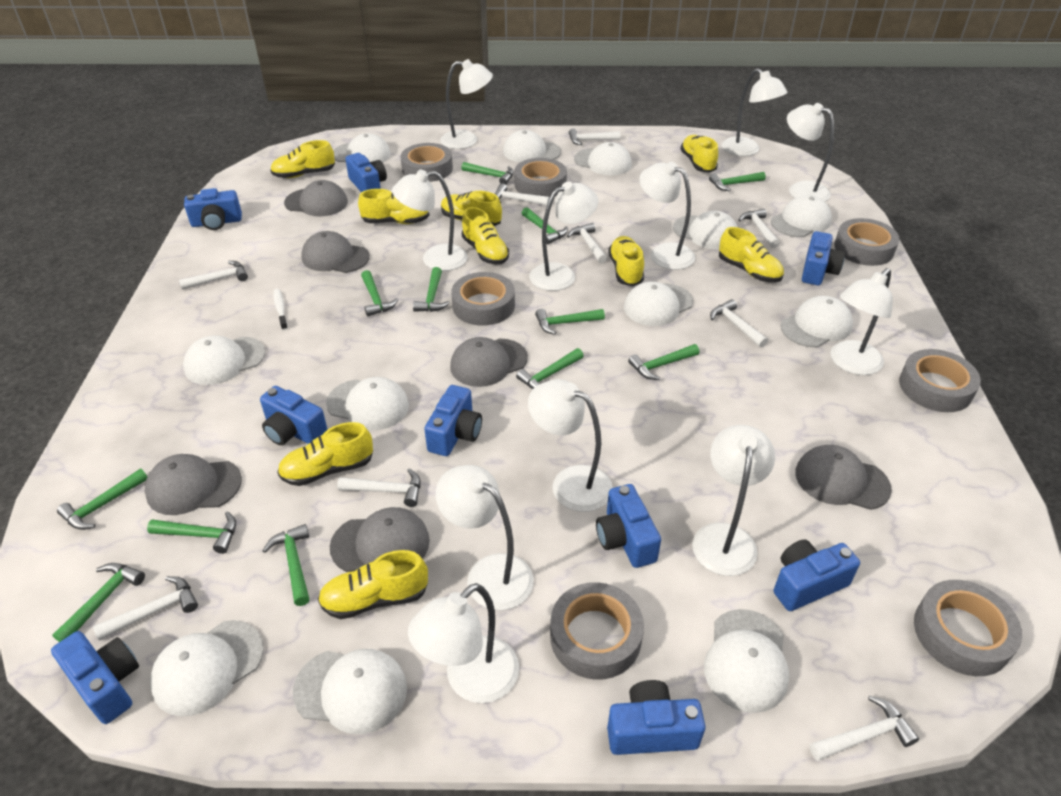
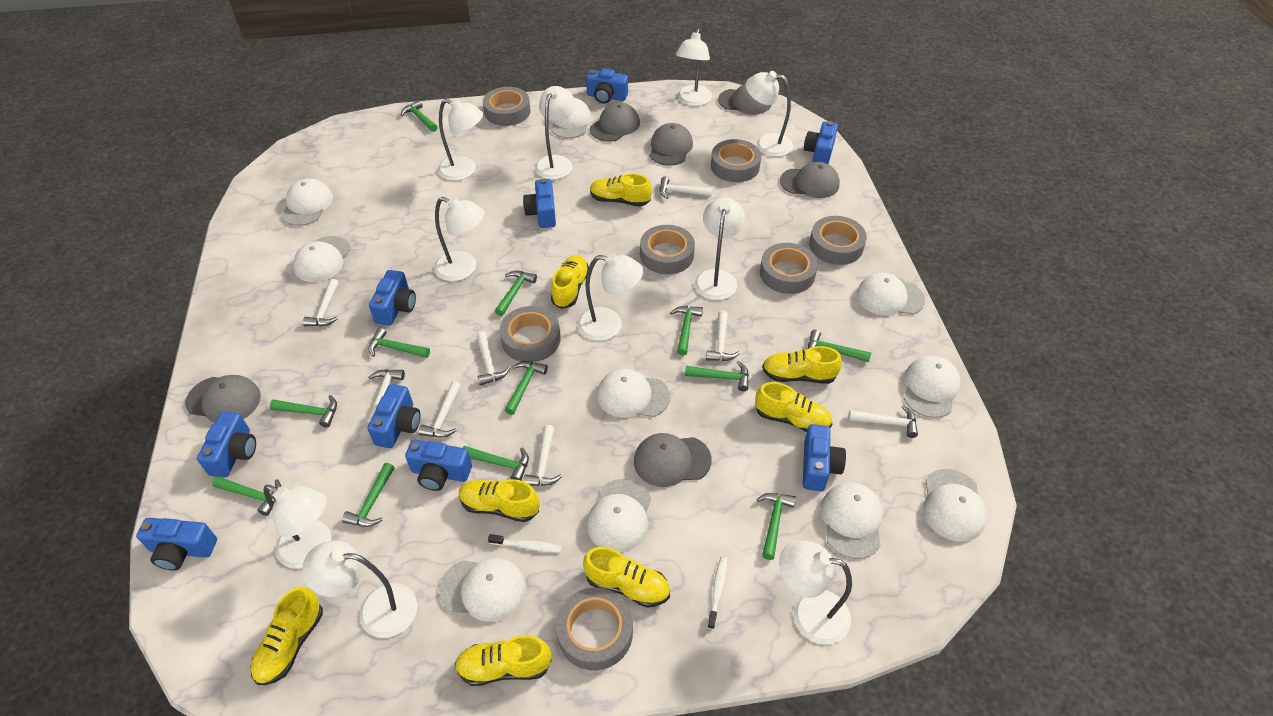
white cap: 12 -> 10
white hammer: 9 -> 8
white lamp: 11 -> 10
white toothbrush: 1 -> 2
yellow shoe: 9 -> 8

